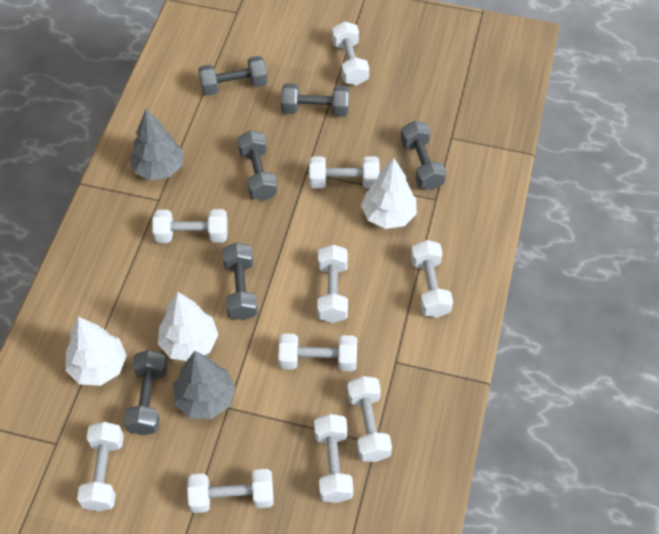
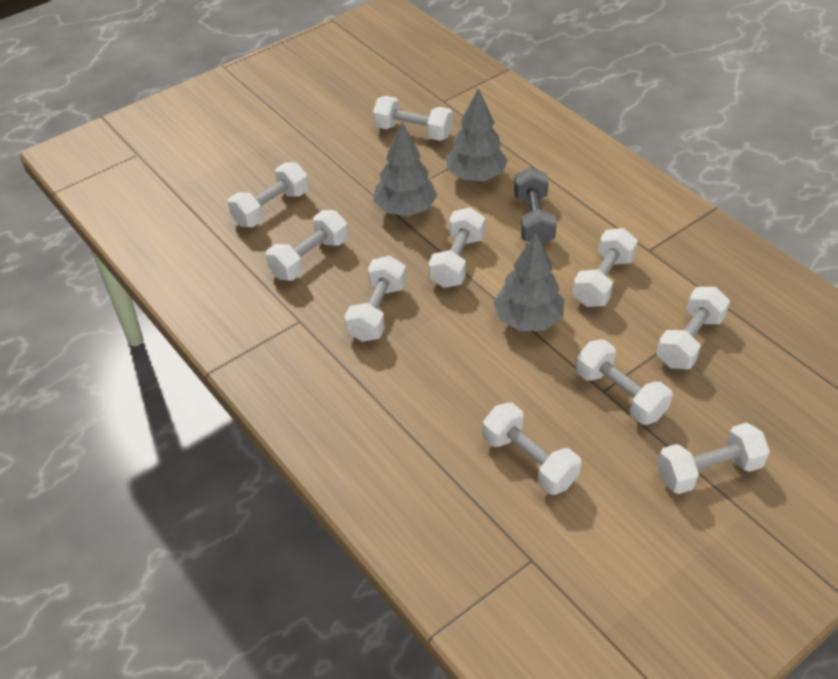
grey dumbbell: 6 -> 1
grey tree: 2 -> 3
white tree: 3 -> 0

